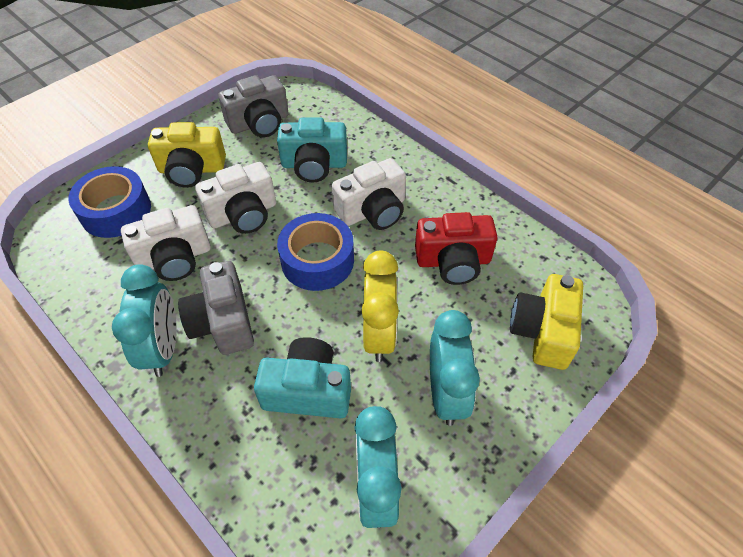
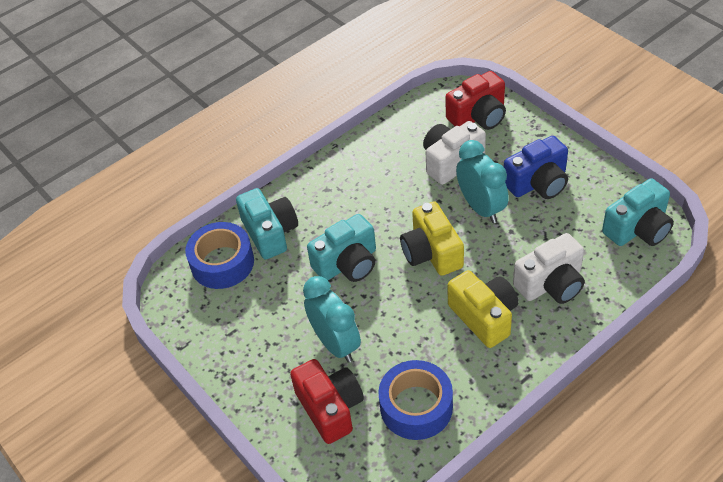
blue camera: 0 -> 1
grey camera: 2 -> 0
red camera: 1 -> 2
turquoise camera: 2 -> 3
turquoise clock: 3 -> 2
white camera: 3 -> 2
yellow clock: 1 -> 0

